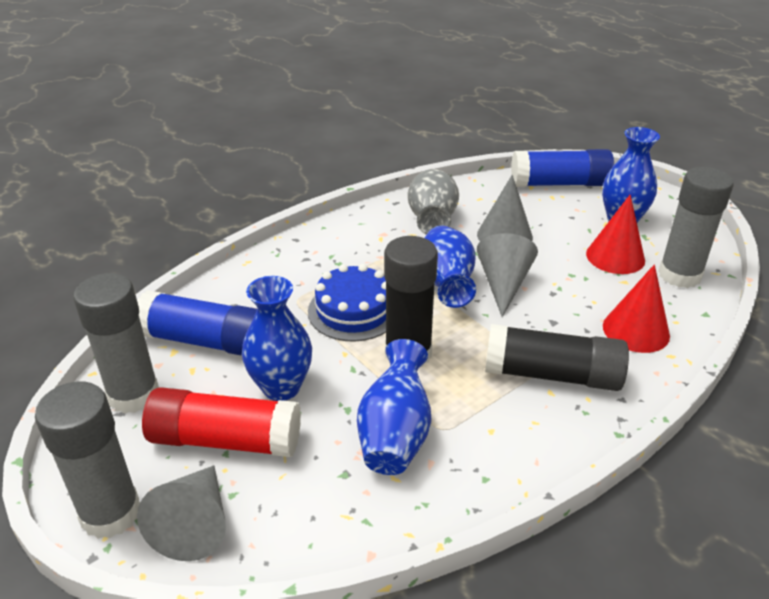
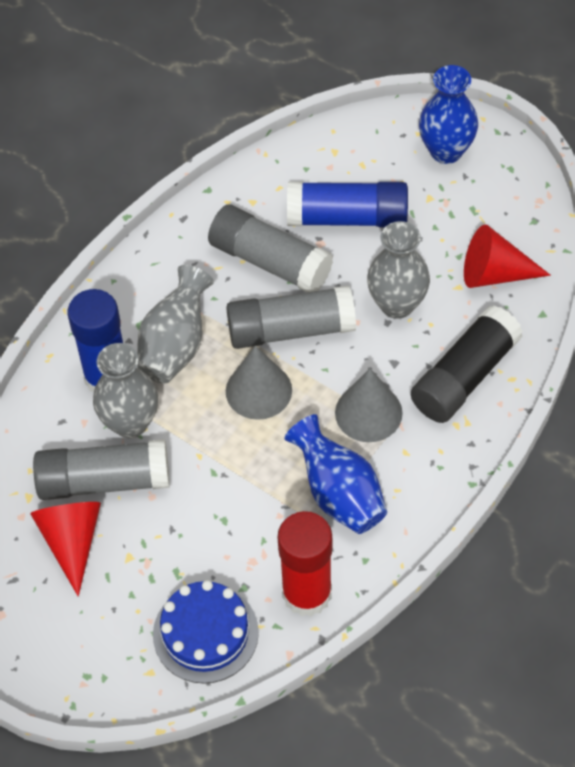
black glue stick: 2 -> 1
blue vase: 4 -> 2
grey cone: 3 -> 2
grey vase: 1 -> 3

